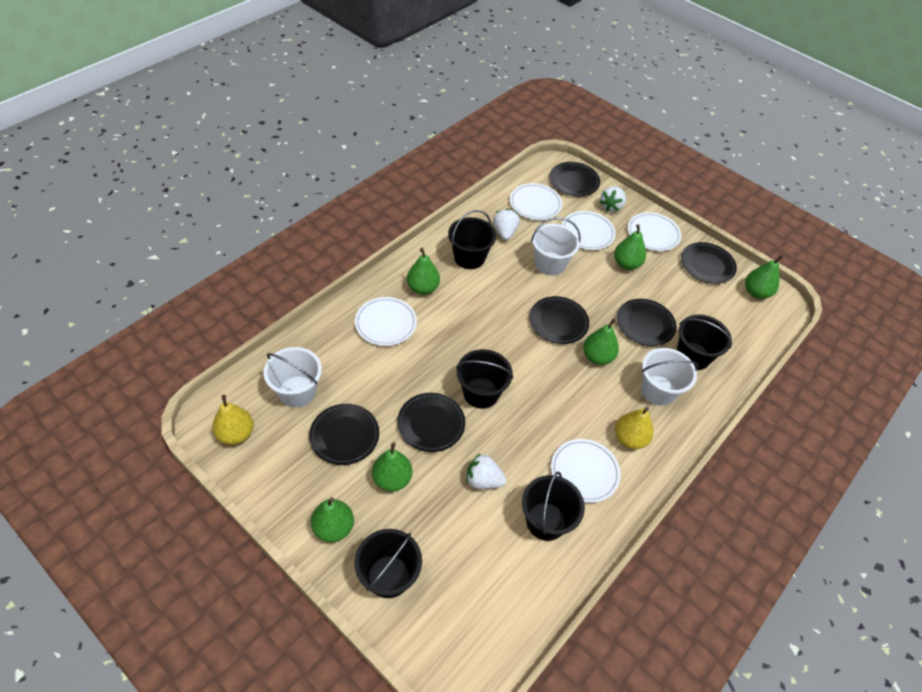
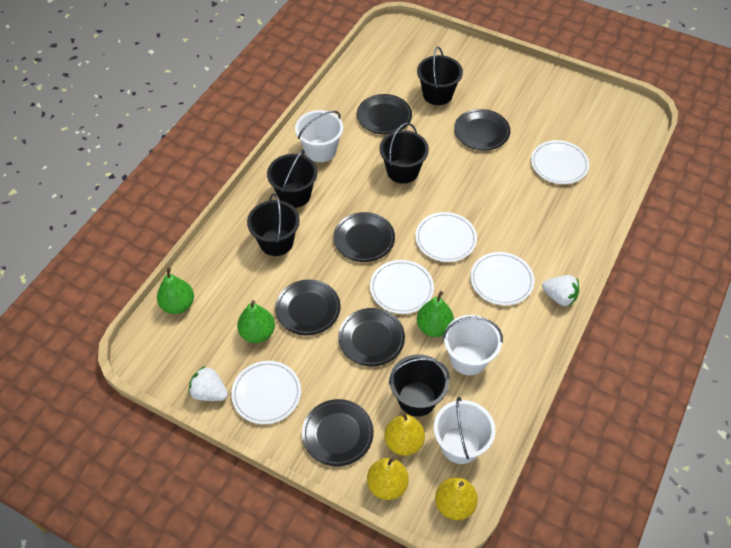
green pear: 6 -> 3
white strawberry: 3 -> 2
yellow pear: 2 -> 3

